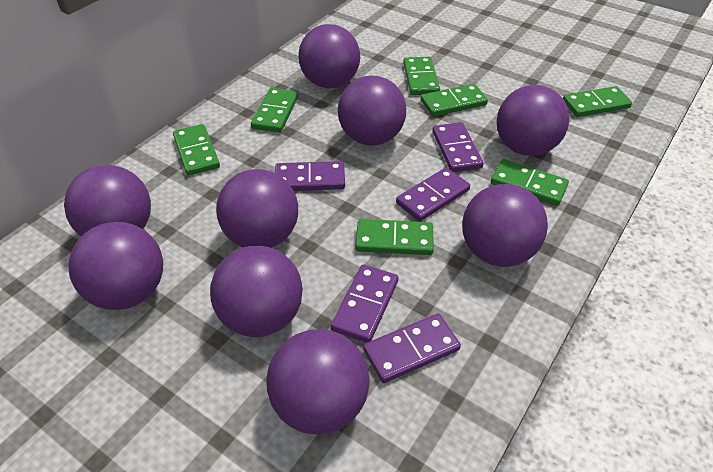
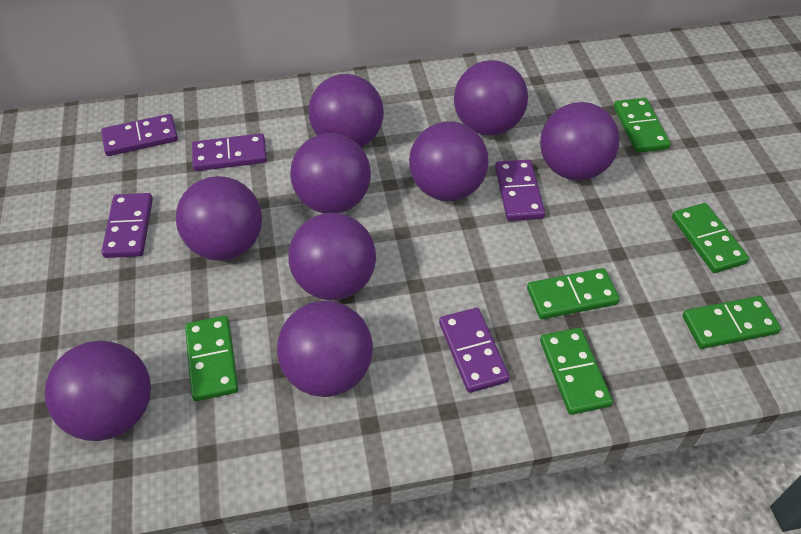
green domino: 7 -> 6

